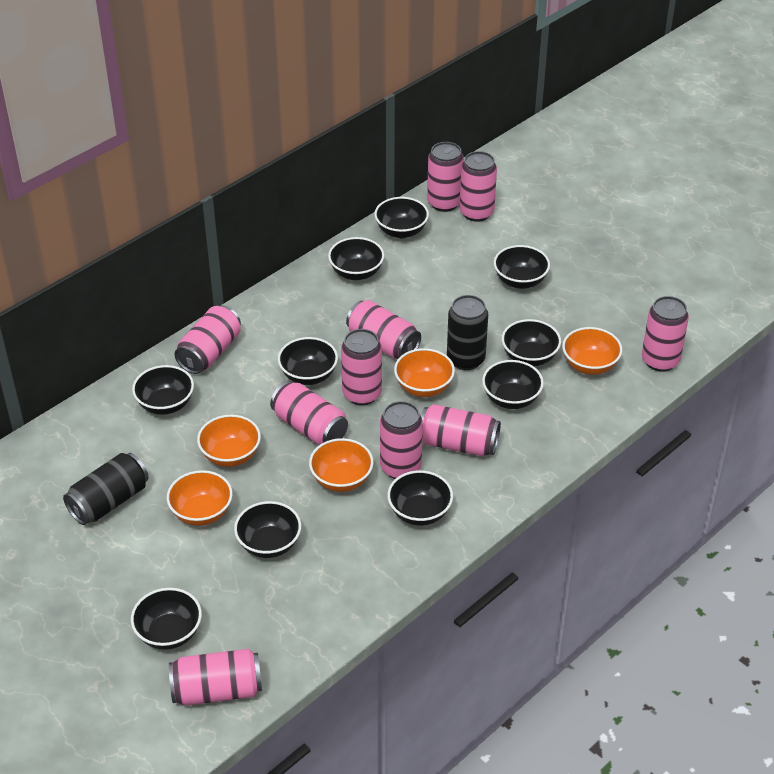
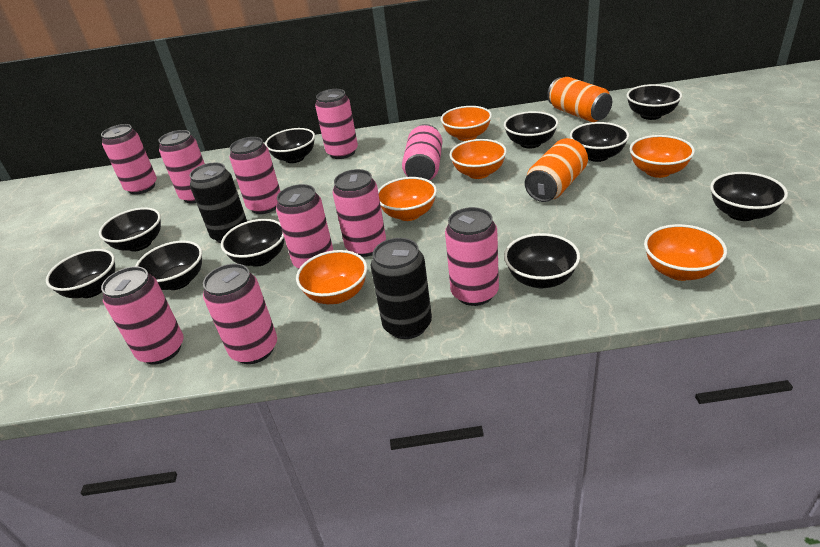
orange bowl: 5 -> 6
orange can: 0 -> 2

